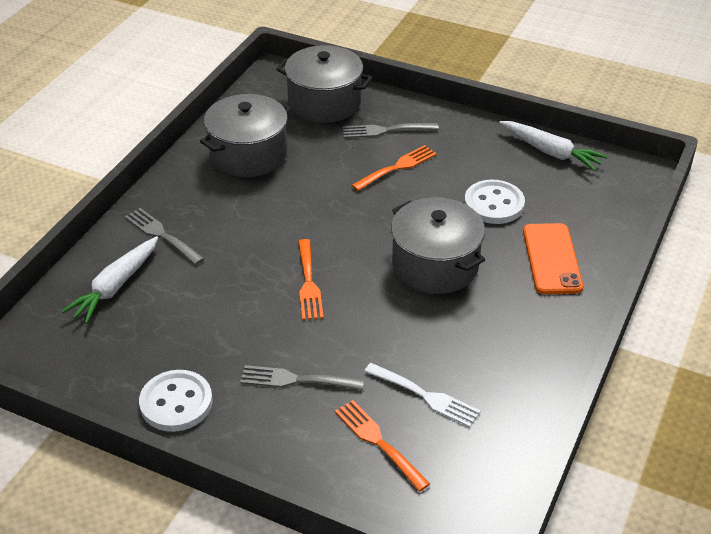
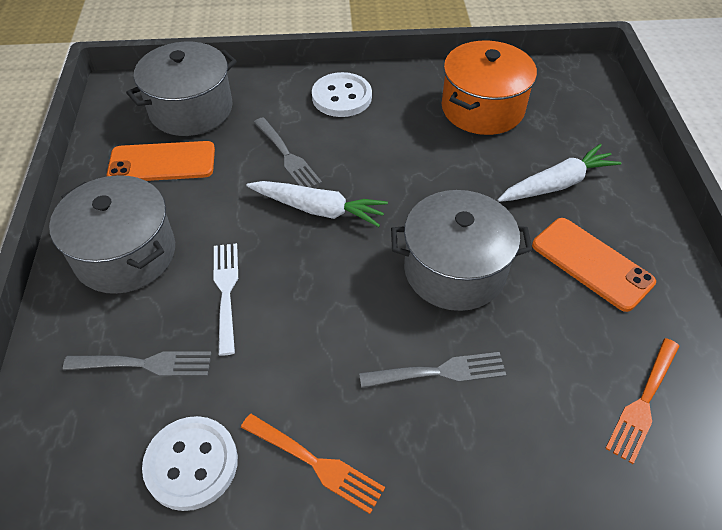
orange fork: 3 -> 2
orange phone: 1 -> 2
orange pot: 0 -> 1

